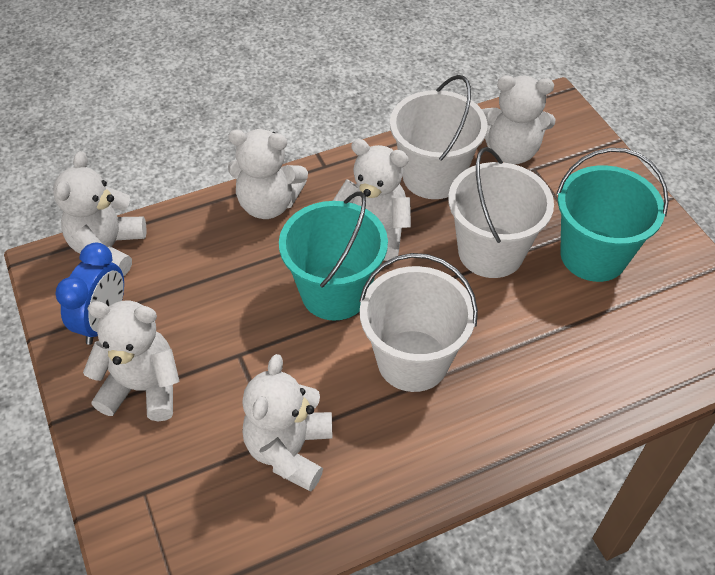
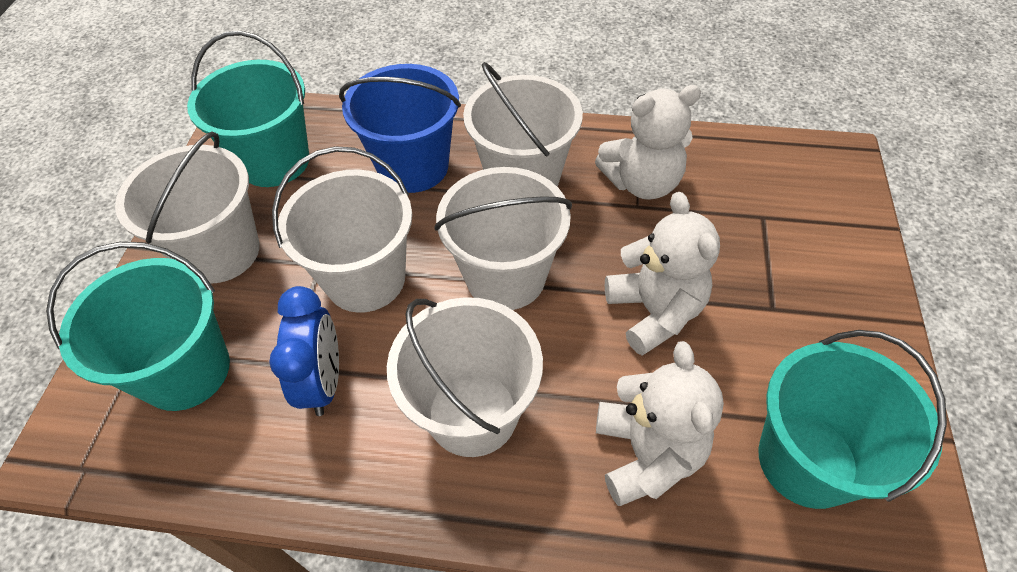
blue bucket: 0 -> 1
turquoise bucket: 2 -> 3
white bucket: 3 -> 5
white teddy bear: 6 -> 3

